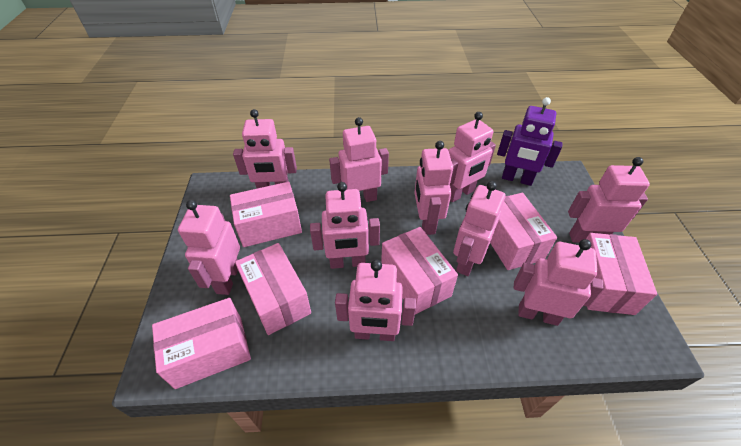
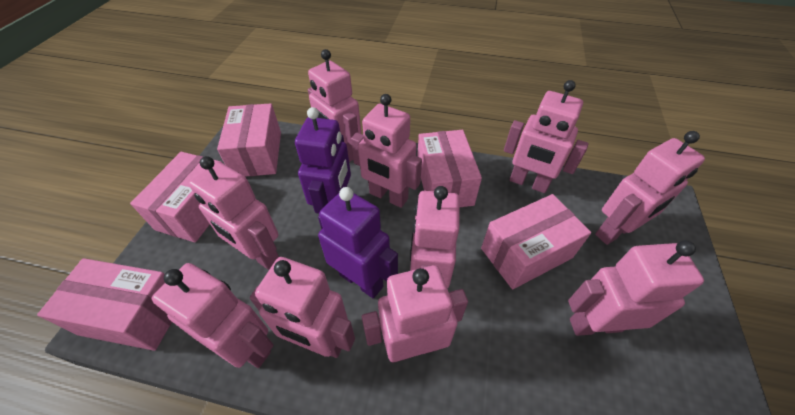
pink box: 6 -> 5
purple robot: 1 -> 2

